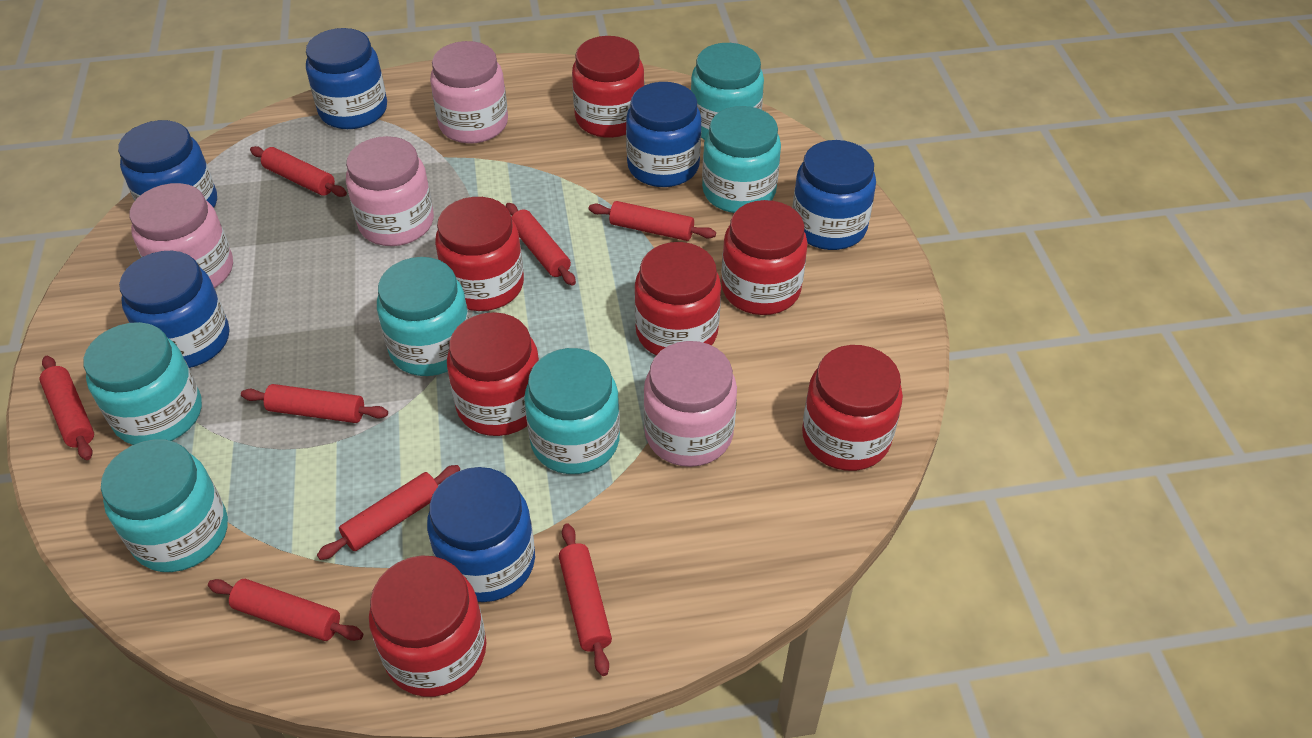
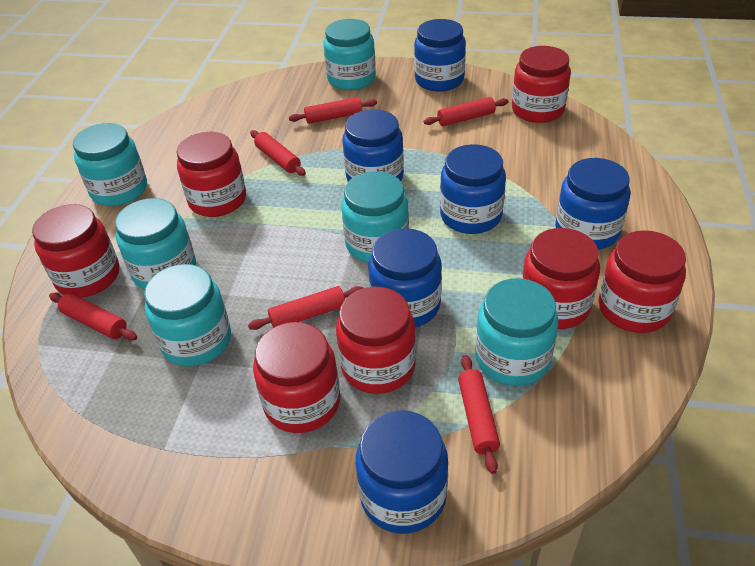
pink jar: 4 -> 0
red rolling pin: 8 -> 6

